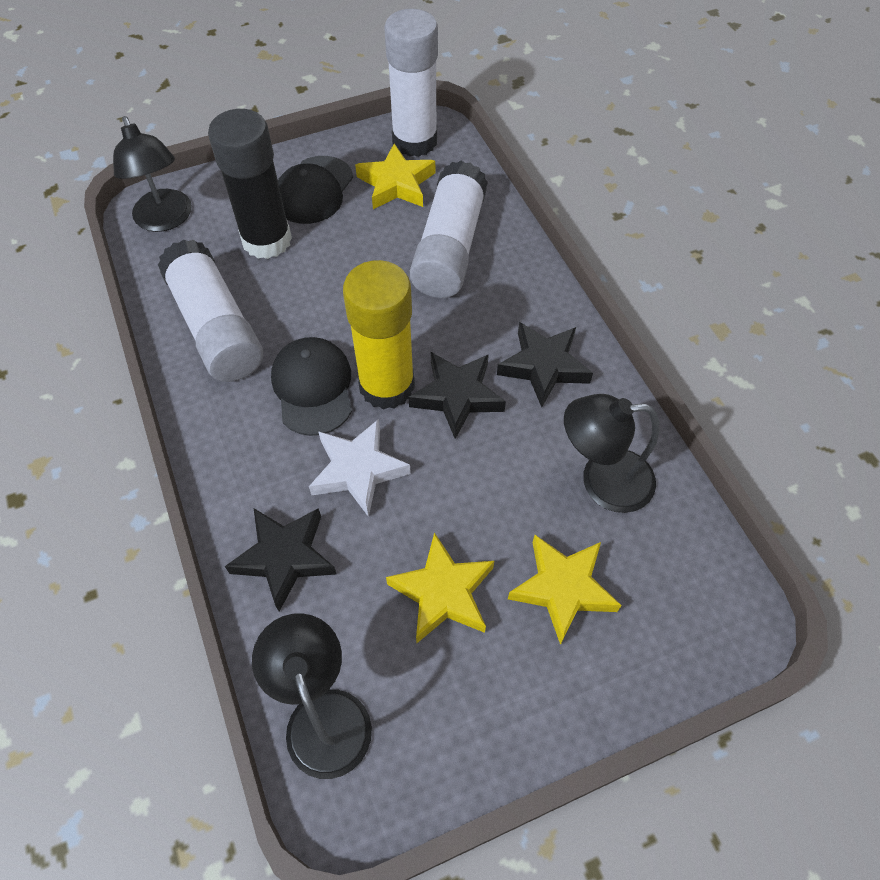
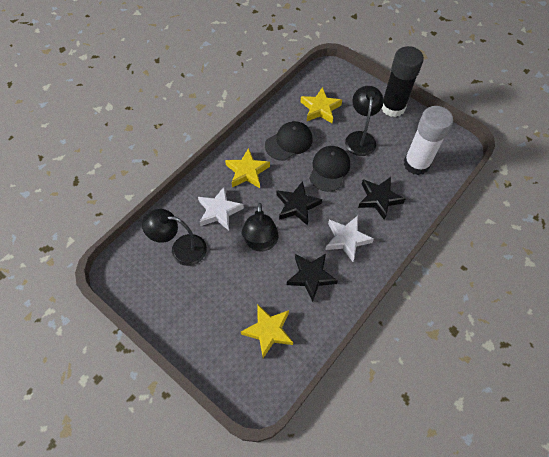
white glue stick: 3 -> 1
white star: 1 -> 2
yellow glue stick: 1 -> 0

